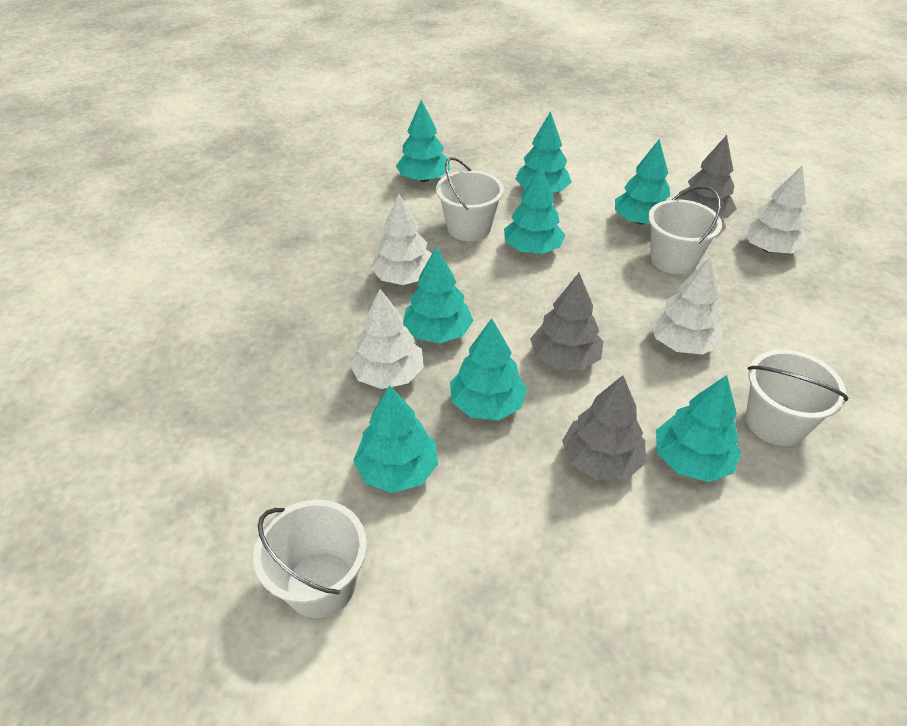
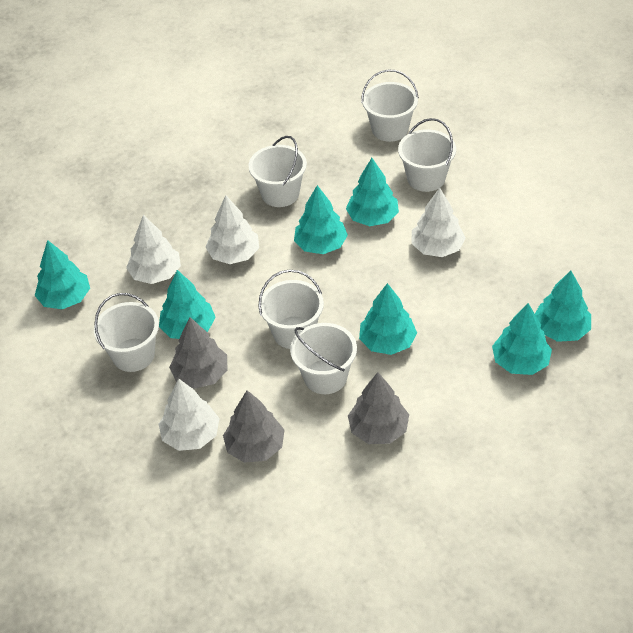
turquoise tree: 8 -> 7
white bucket: 4 -> 6

